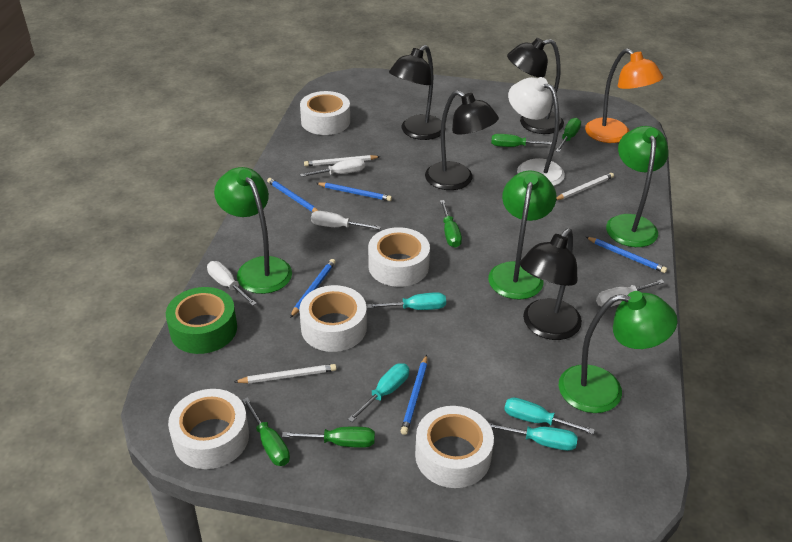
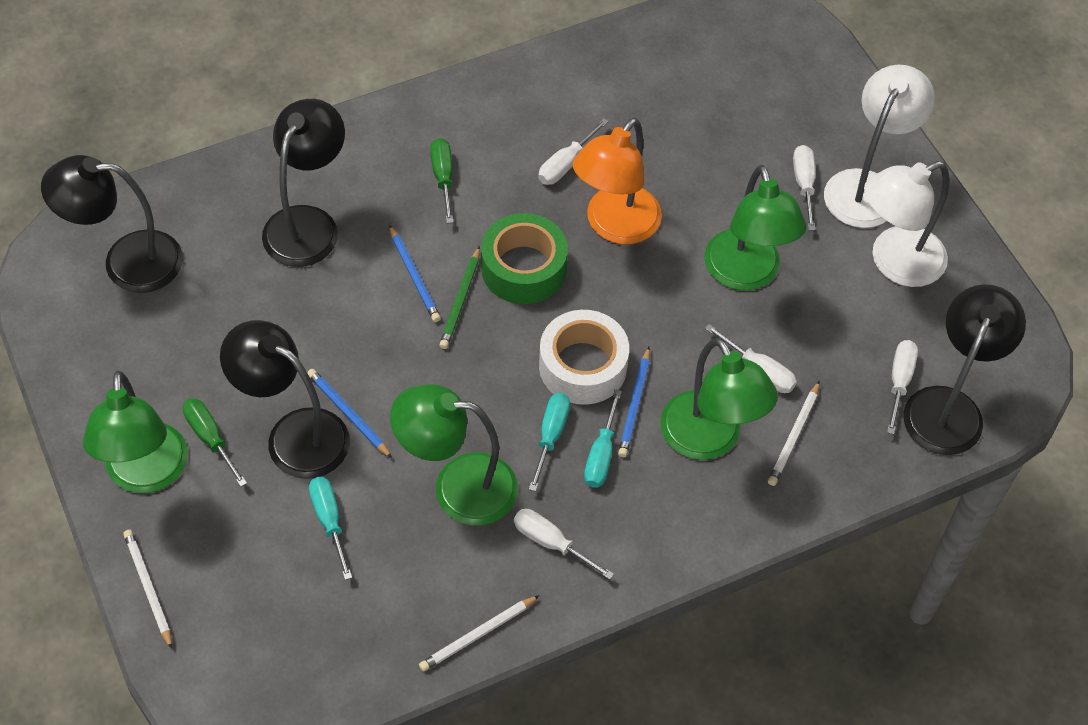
blue pencil: 5 -> 3
green pencil: 0 -> 1
green screwdriver: 5 -> 2
turquoise screwdriver: 4 -> 3
white lamp: 1 -> 2
white screwdriver: 4 -> 5
white tape: 5 -> 1

